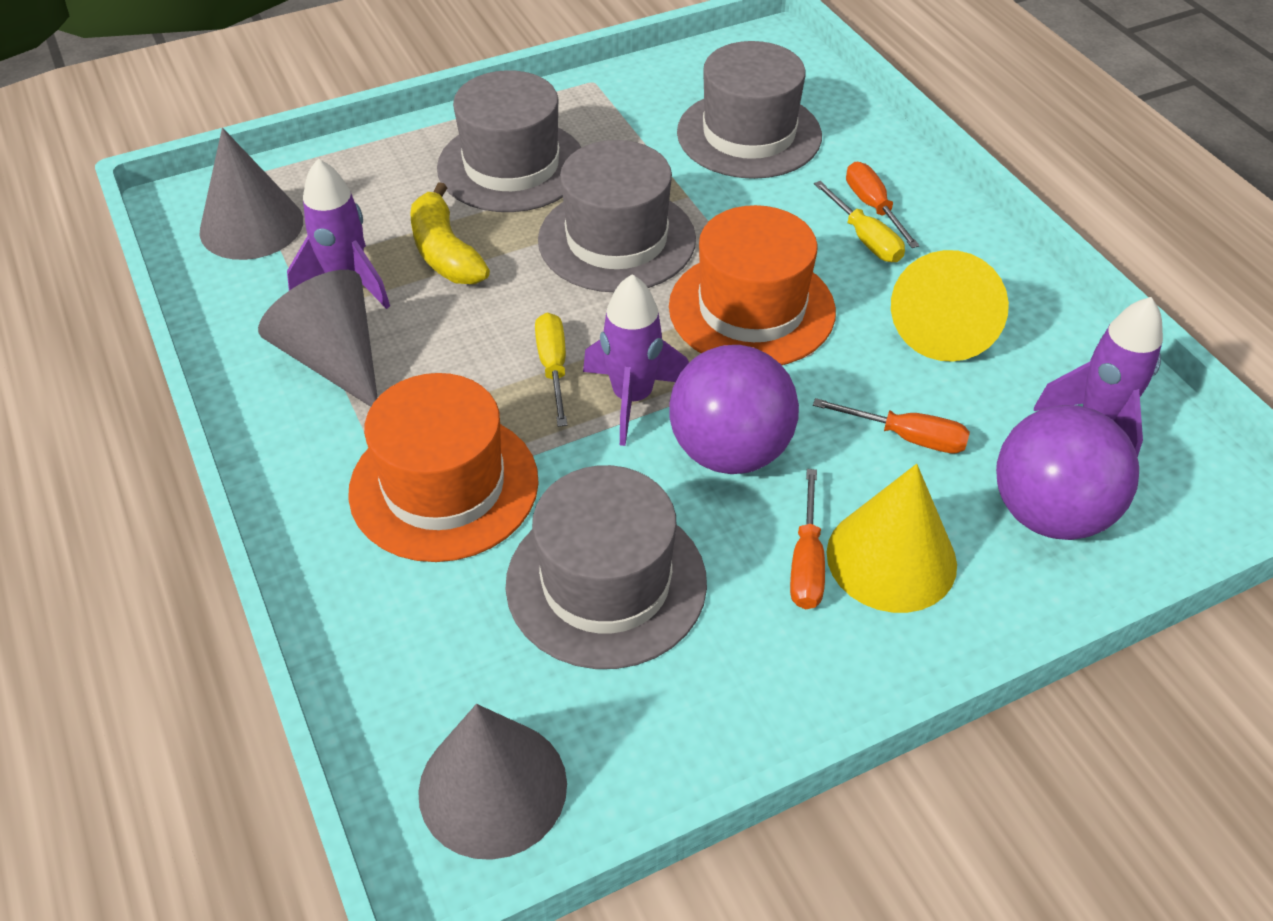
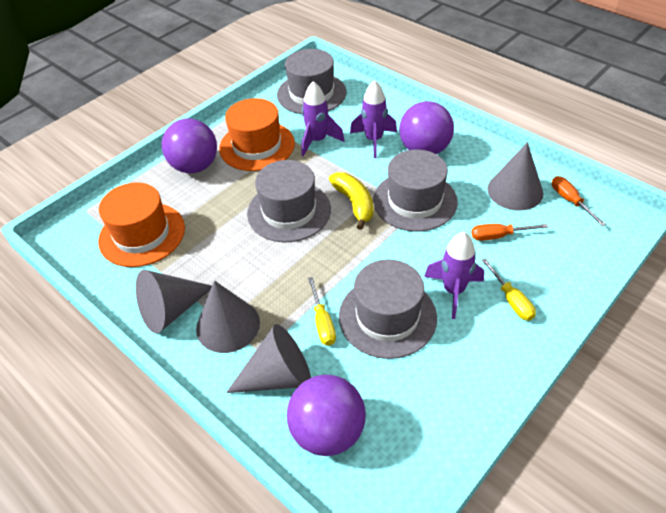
grey cone: 3 -> 4
orange screwdriver: 3 -> 2
purple ball: 2 -> 3
yellow cone: 2 -> 0

